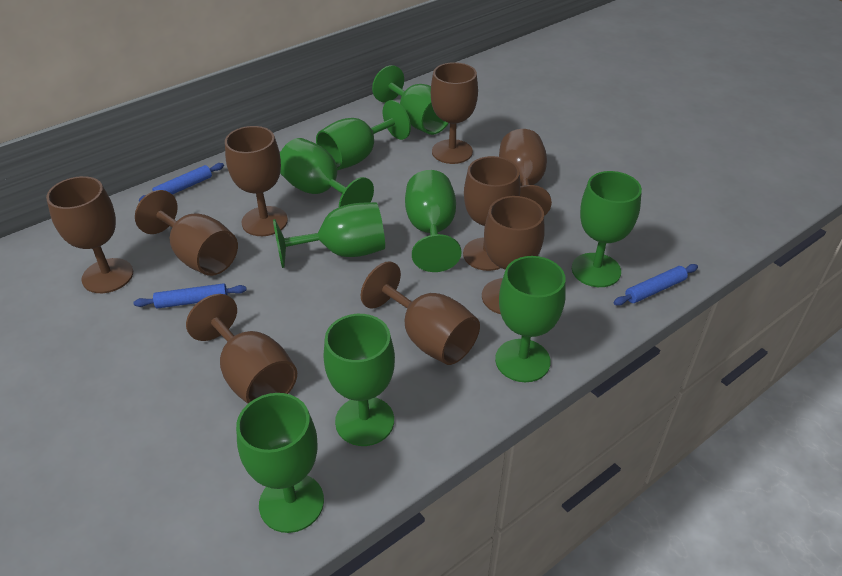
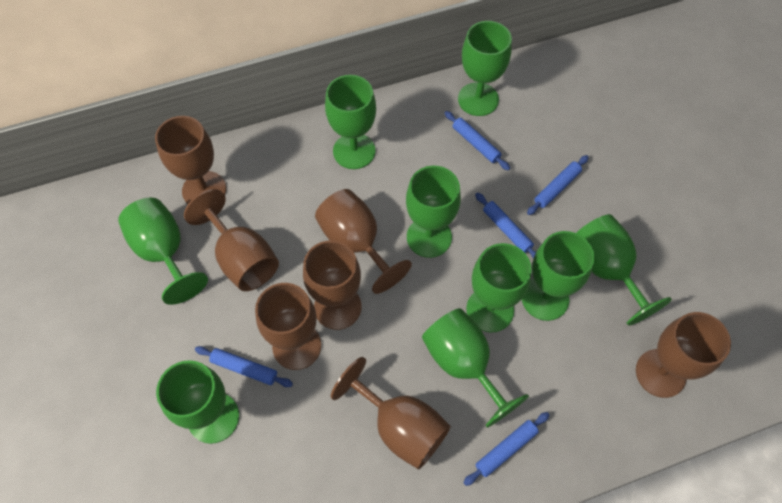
blue rolling pin: 3 -> 5
brown goblet: 9 -> 7

